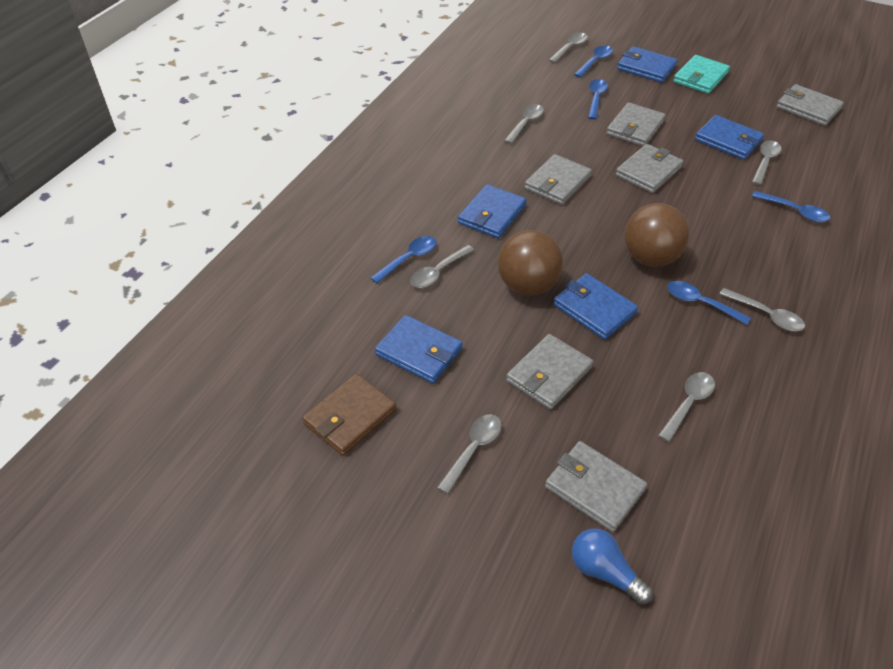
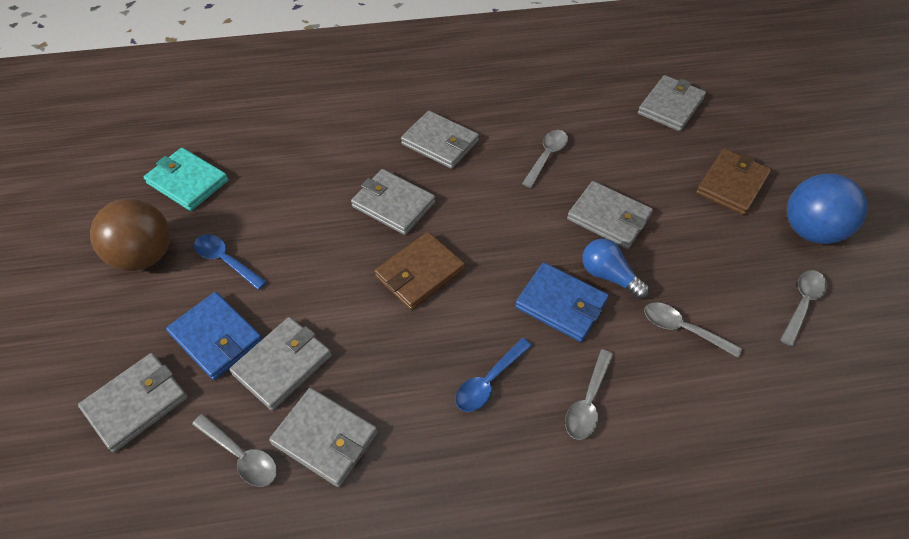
blue ball: 0 -> 1
blue spoon: 5 -> 2
blue wallet: 5 -> 2
brown ball: 2 -> 1
brown wallet: 1 -> 2
grey spoon: 7 -> 5
grey wallet: 6 -> 7

